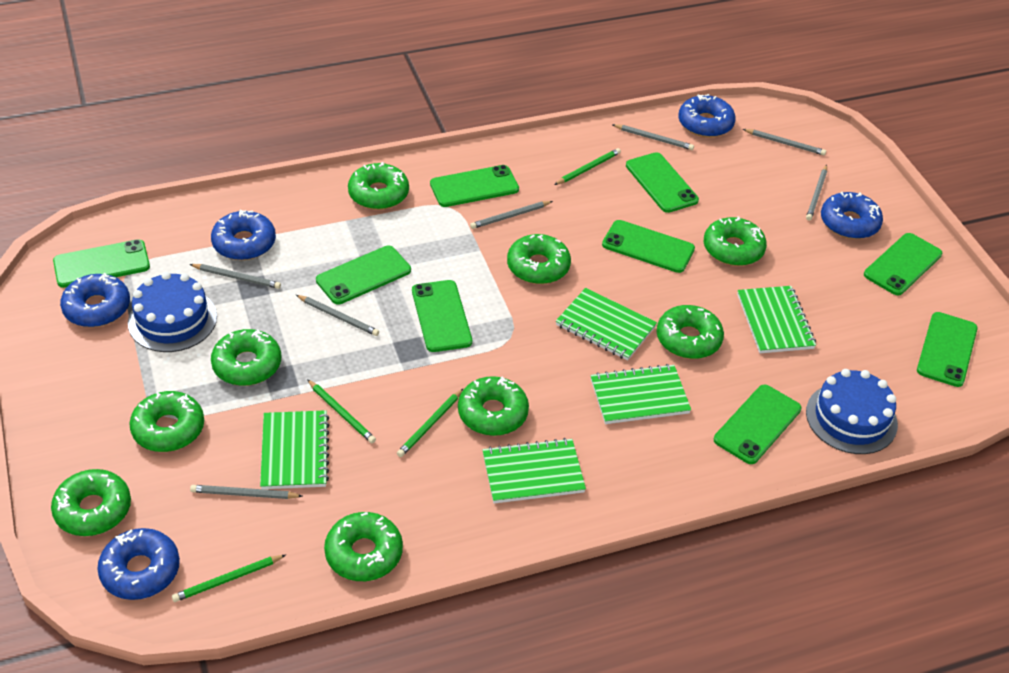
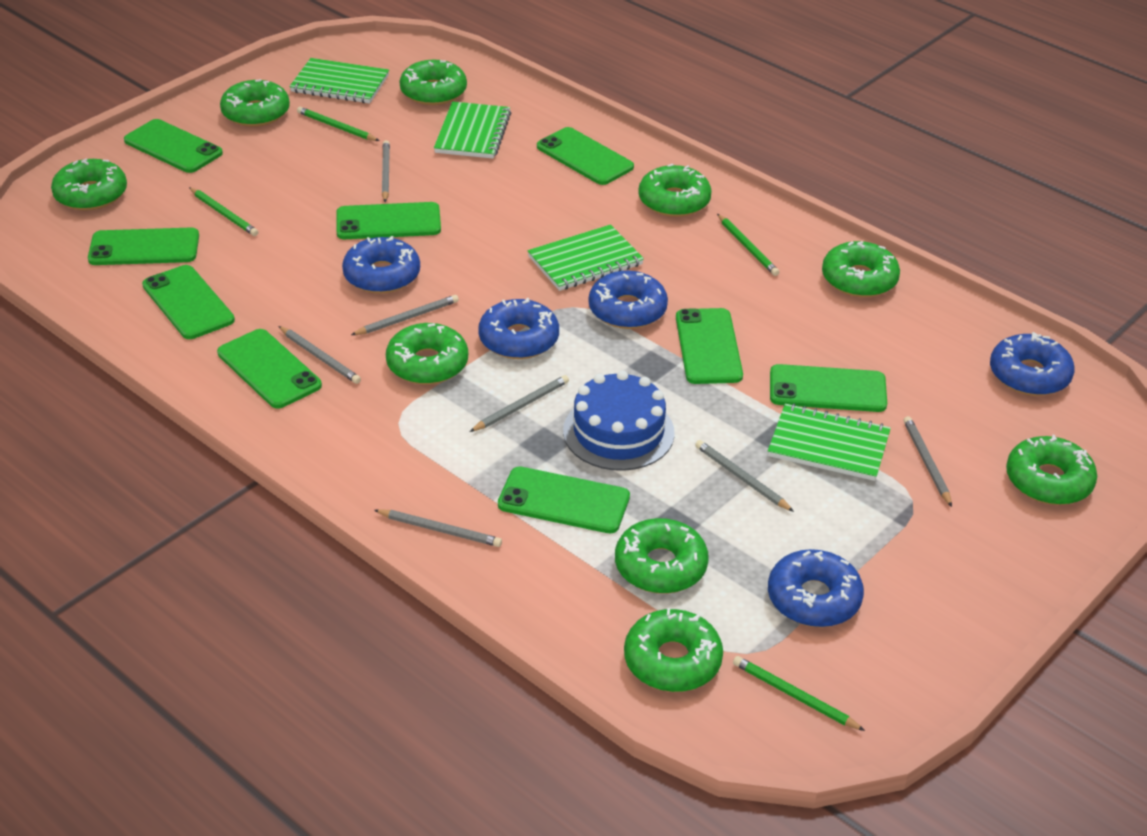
blue cake: 2 -> 1
green notebook: 5 -> 4

